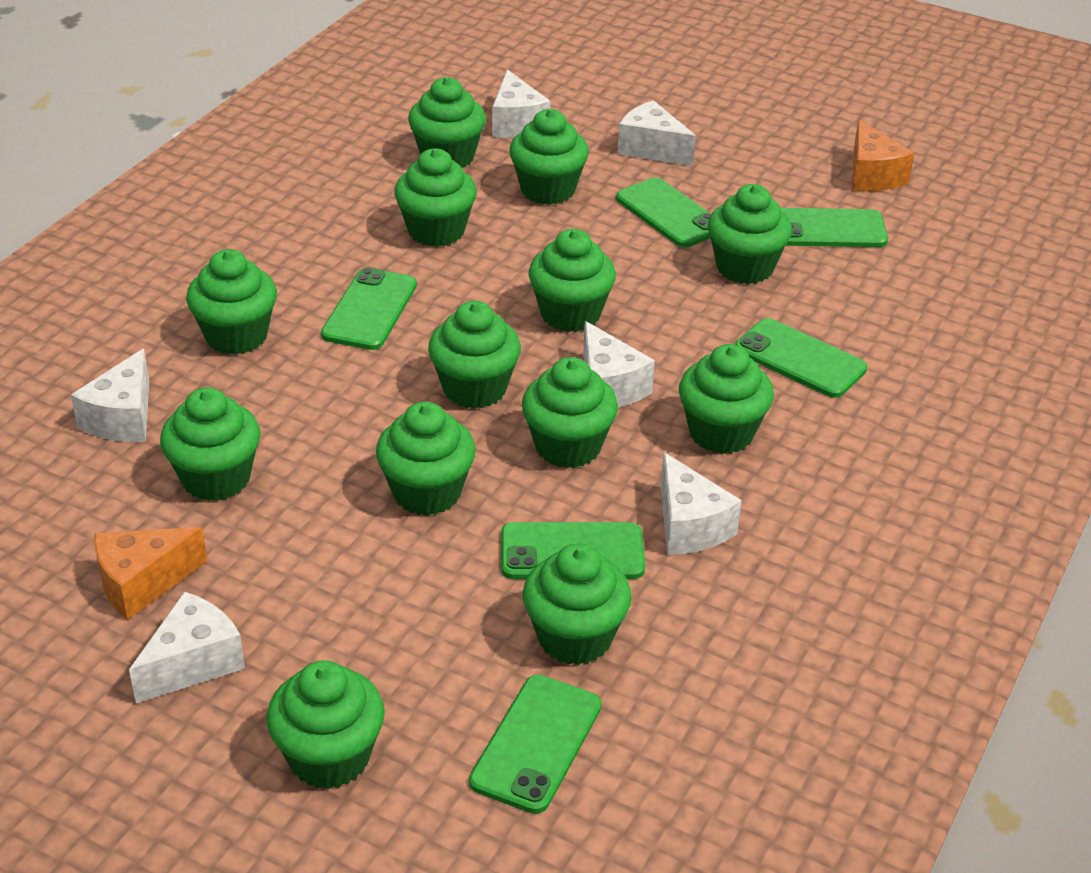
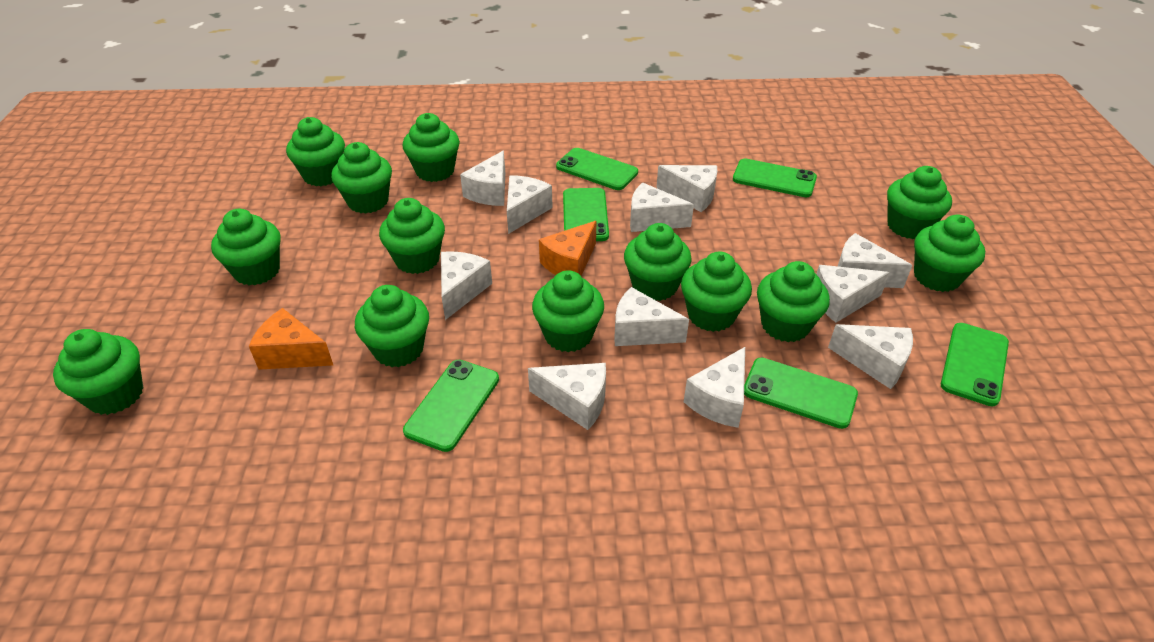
white cheese: 6 -> 11

